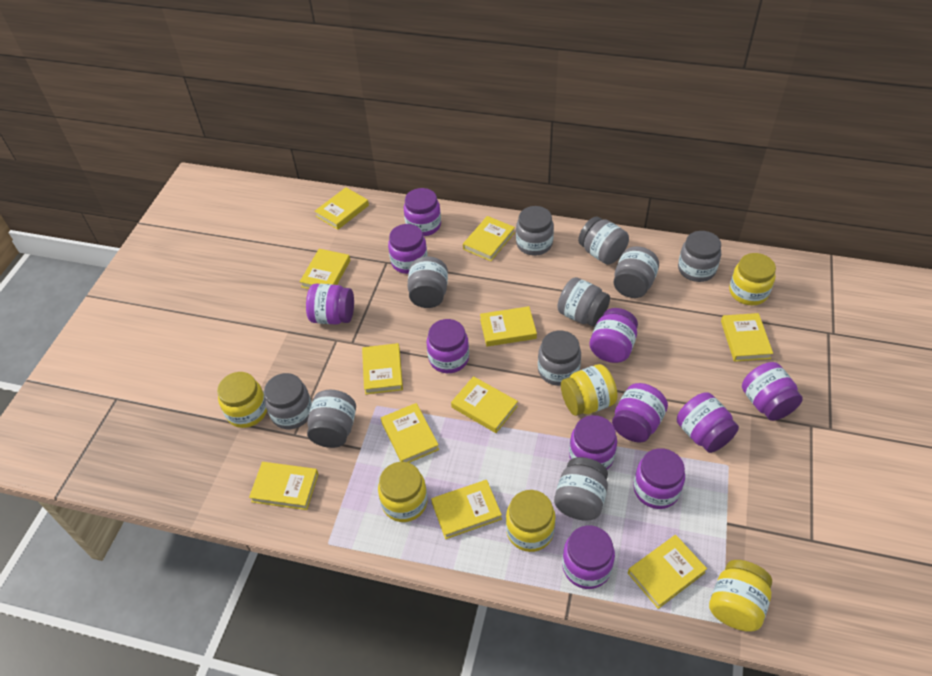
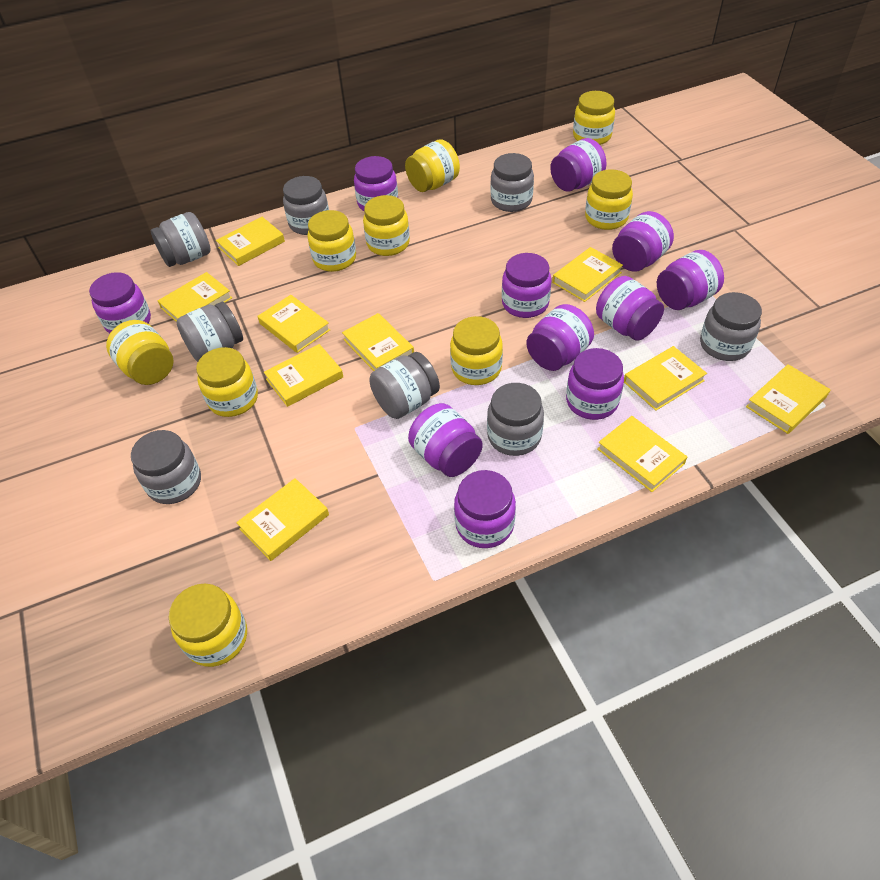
grey jar: 10 -> 8
yellow book: 11 -> 10
yellow jar: 6 -> 9

